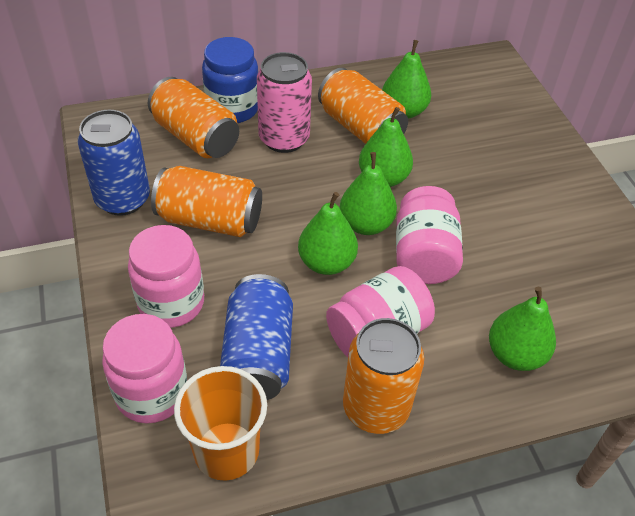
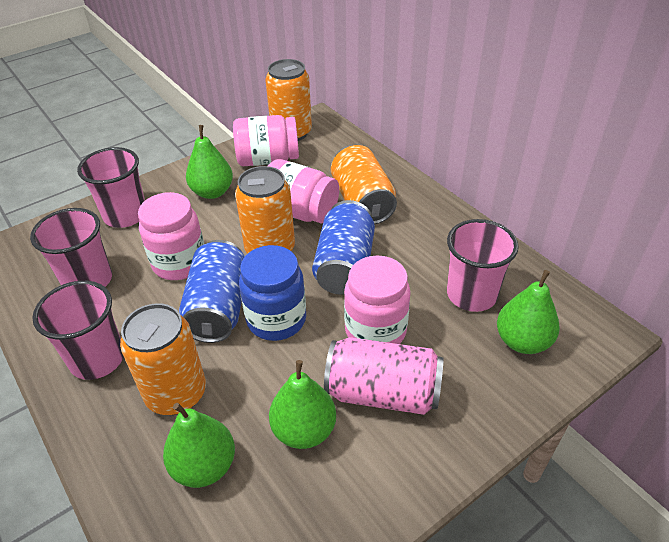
green pear: 5 -> 4
orange cup: 1 -> 0
pink cup: 0 -> 4

